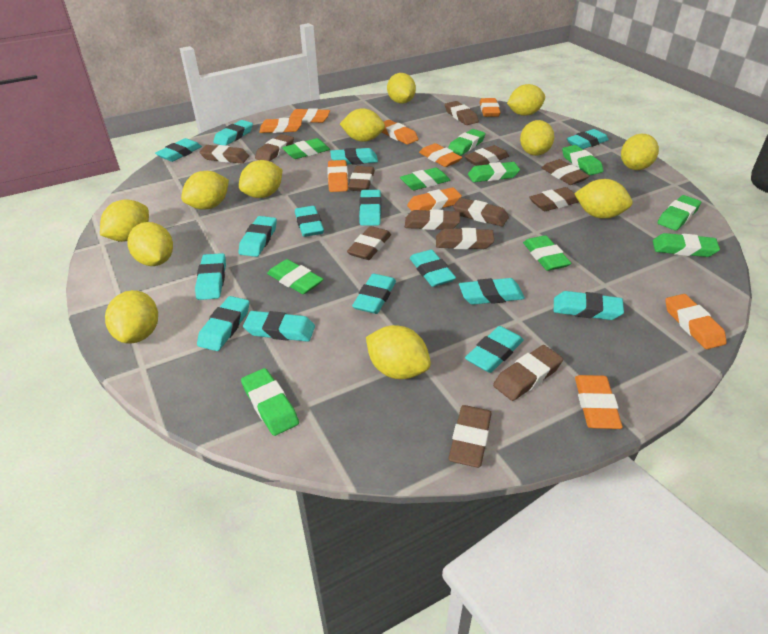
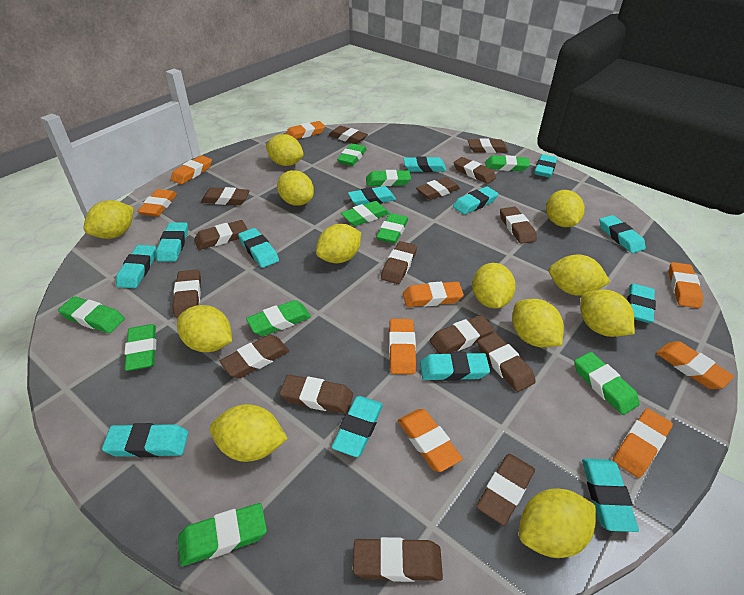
brown eraser: 13 -> 15
turquoise eraser: 15 -> 13

